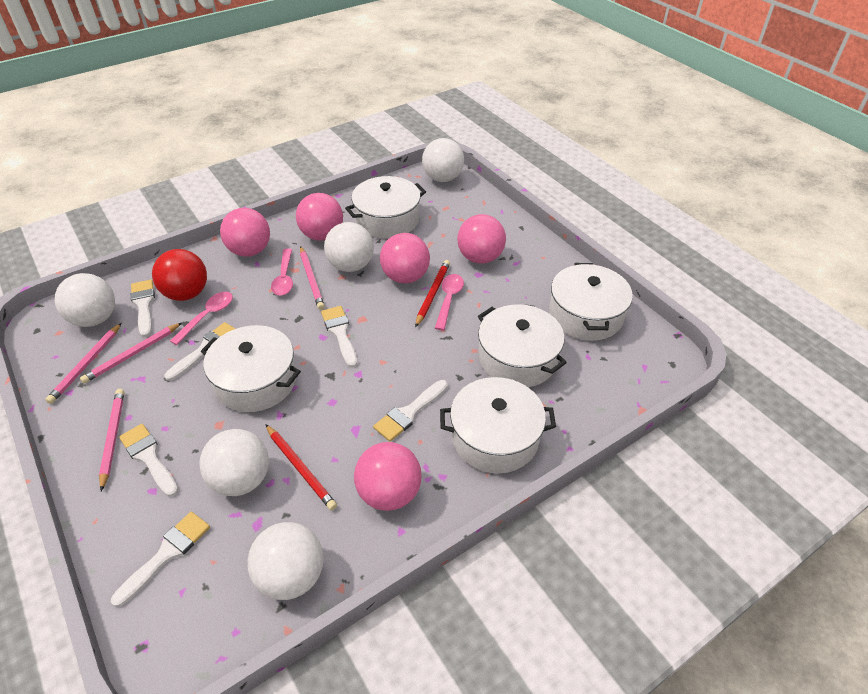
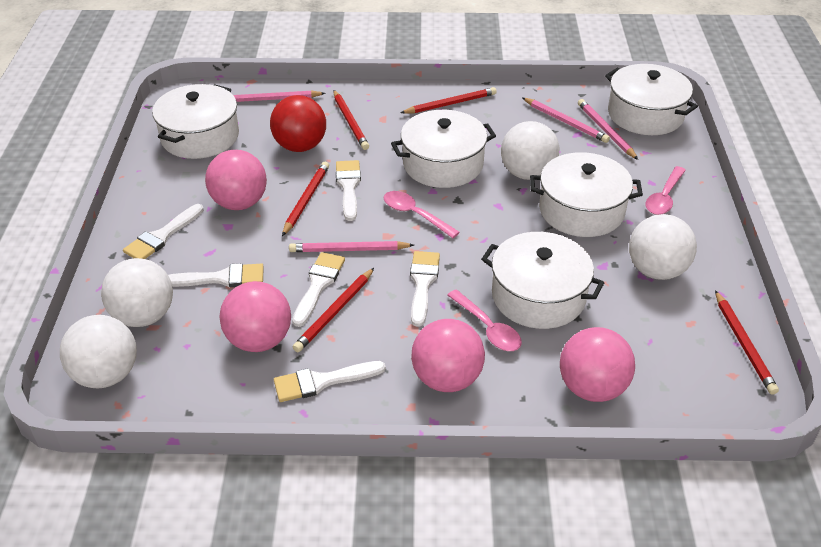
pink ball: 5 -> 4
red pencil: 2 -> 5
white ball: 5 -> 4

